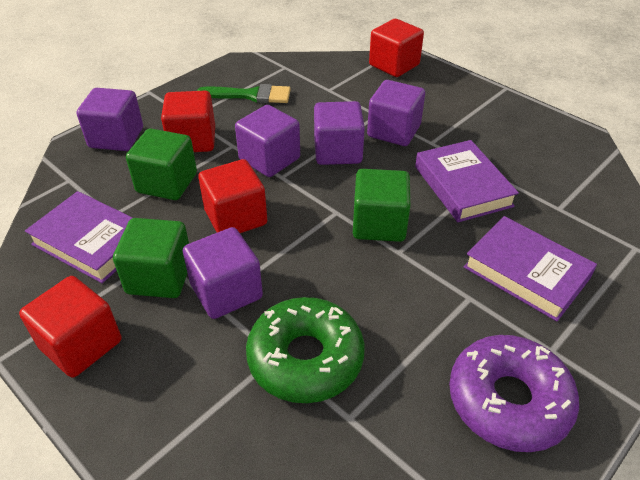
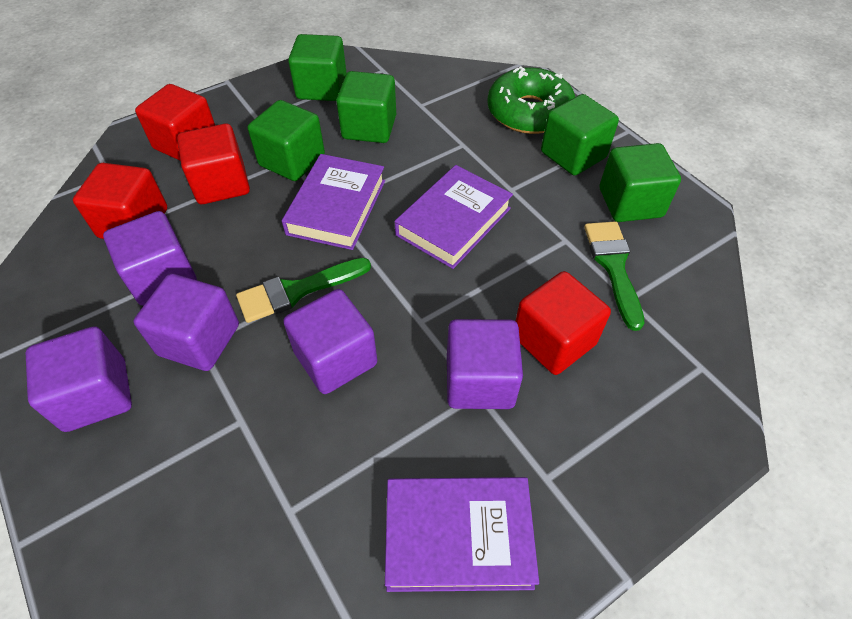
green brush: 1 -> 2
green cube: 3 -> 5
purple donut: 1 -> 0

